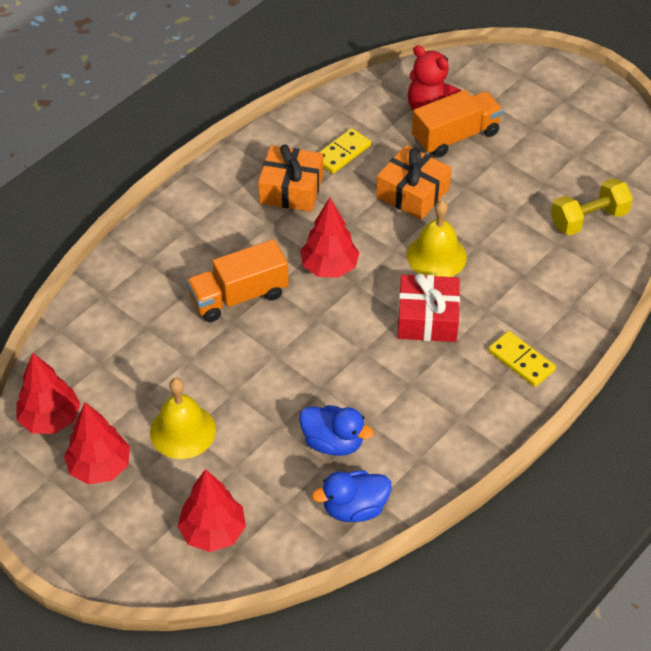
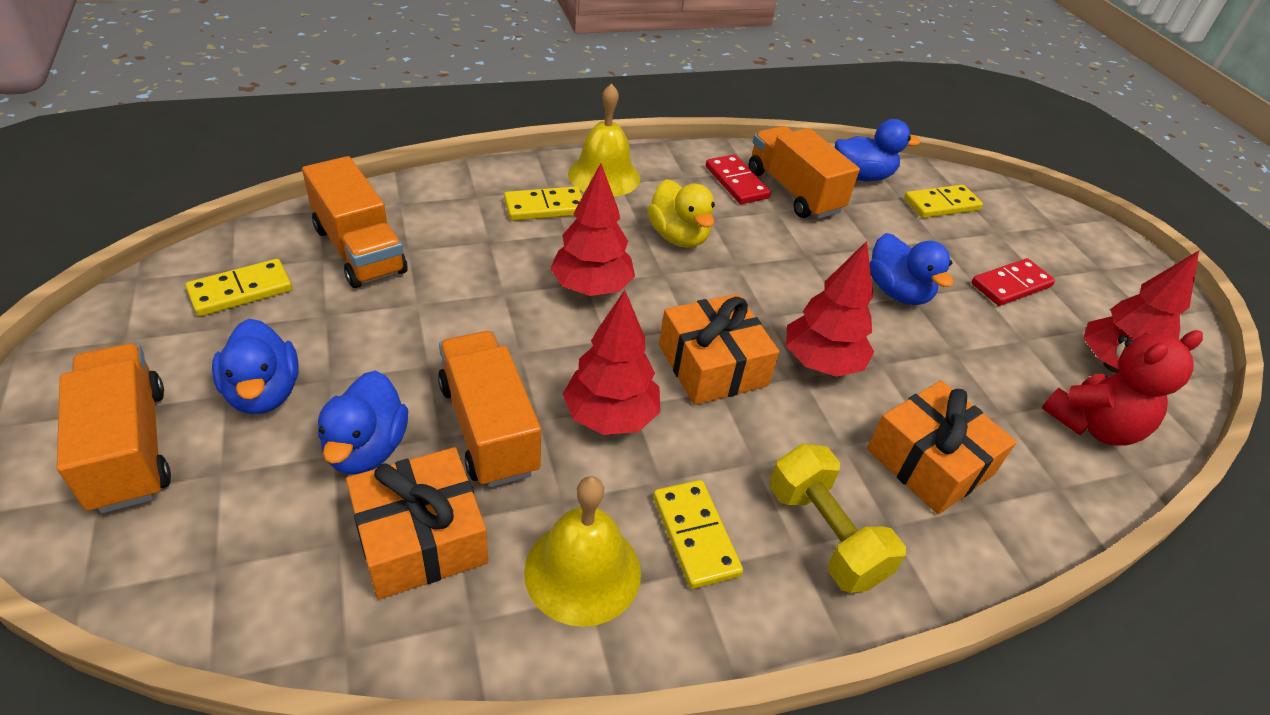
blue duck: 2 -> 4
orange gift: 2 -> 3
orange truck: 2 -> 4
red domino: 0 -> 2
red gift: 1 -> 0
yellow domino: 2 -> 4
yellow duck: 0 -> 1

